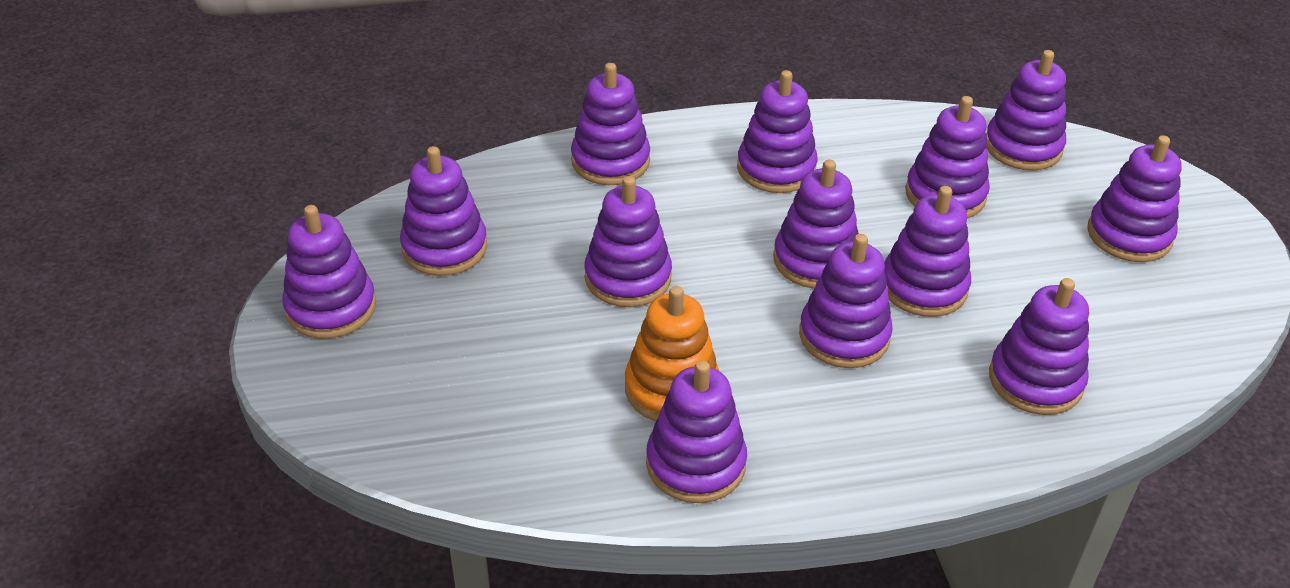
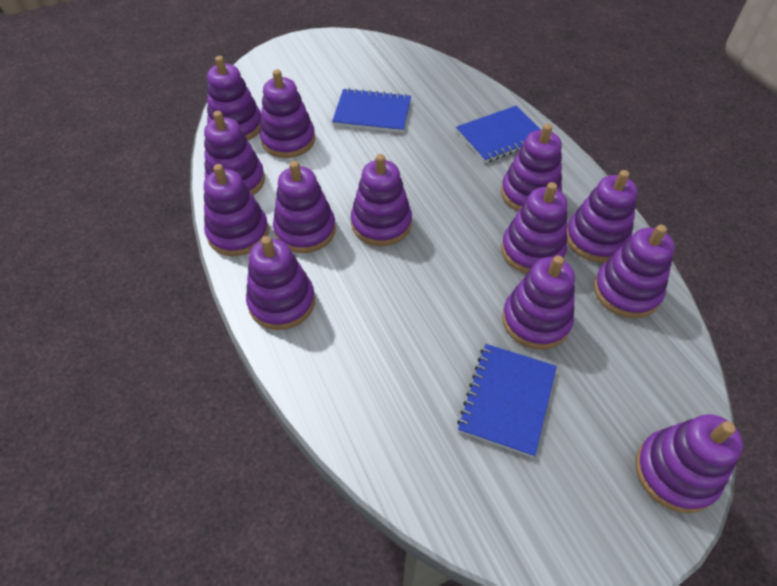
blue notebook: 0 -> 3
orange stacking toy: 1 -> 0

